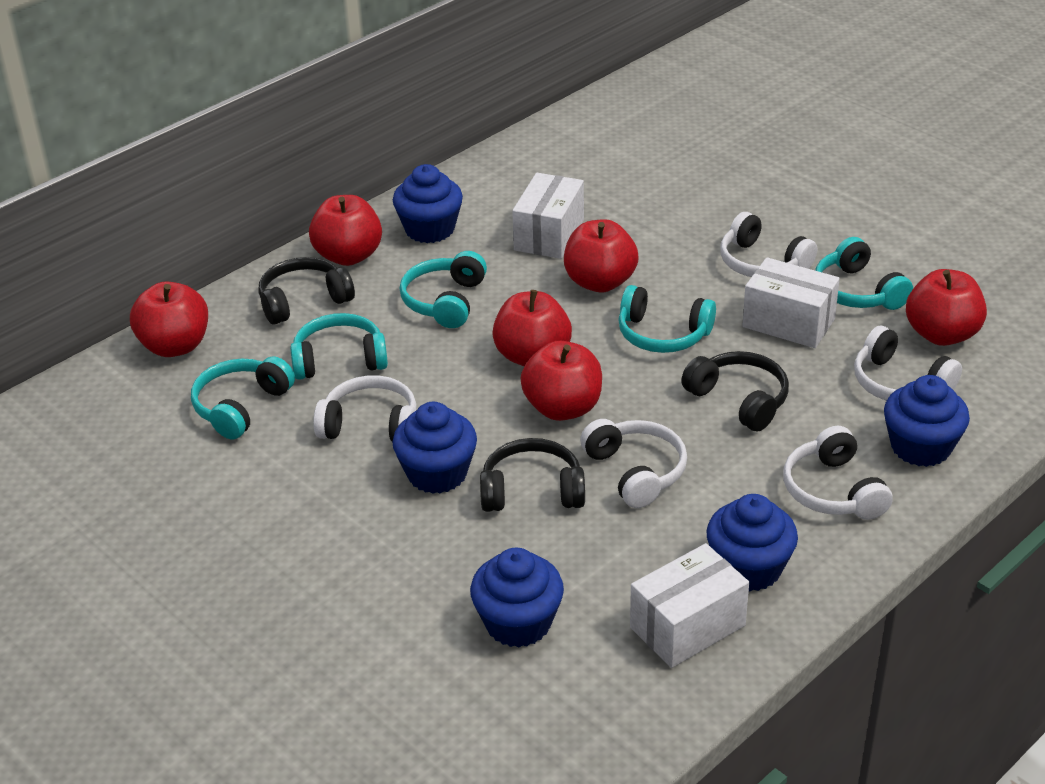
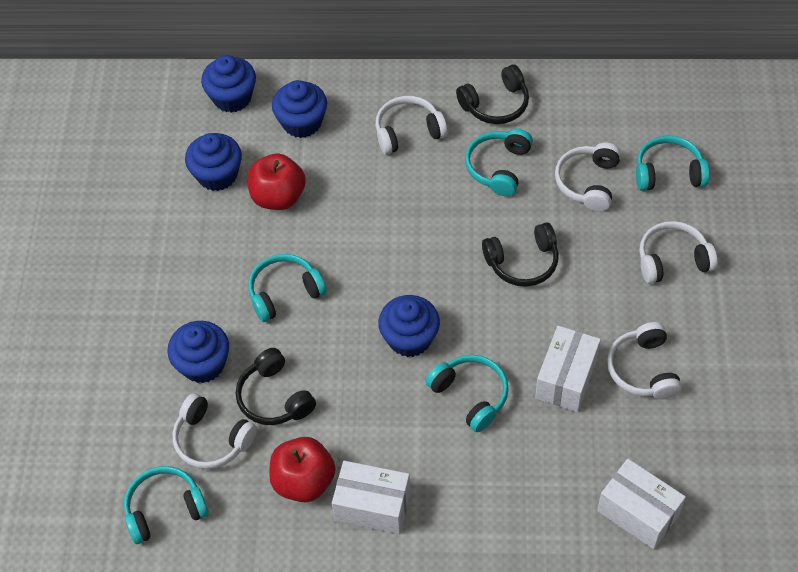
red apple: 6 -> 2

